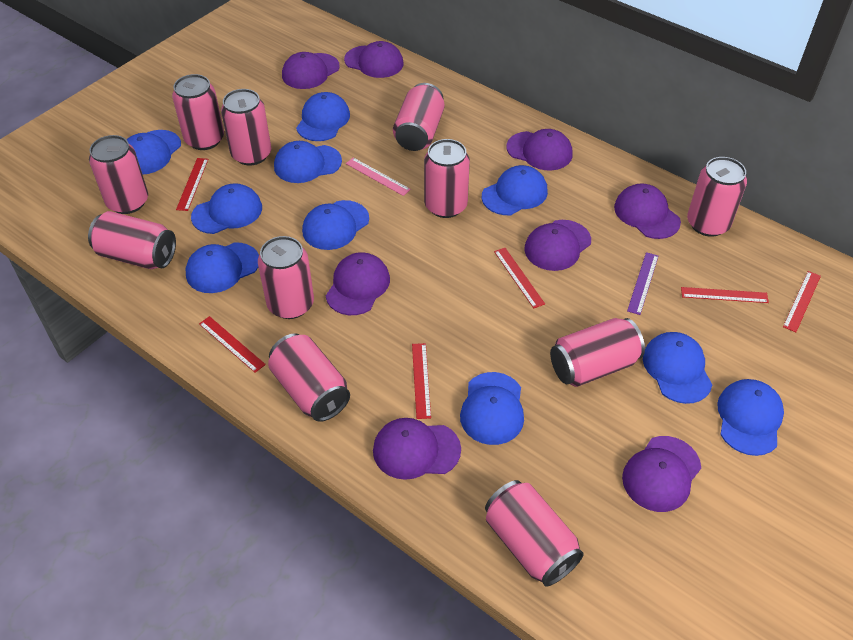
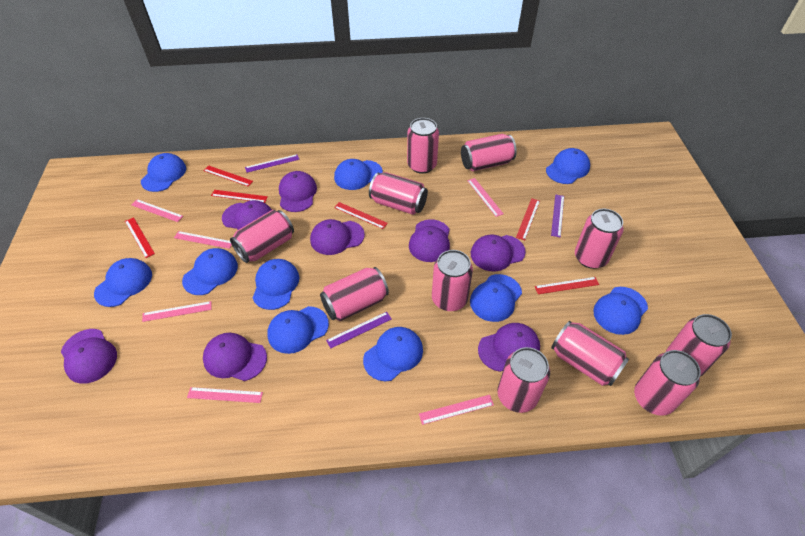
pink ruler: 1 -> 6
purple ruler: 1 -> 3

